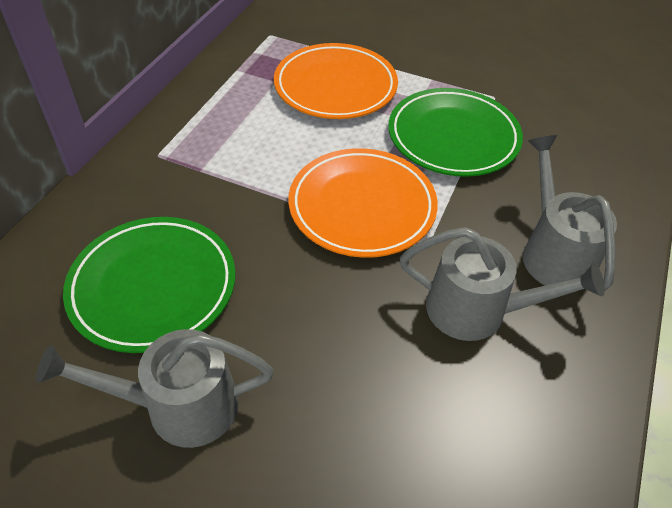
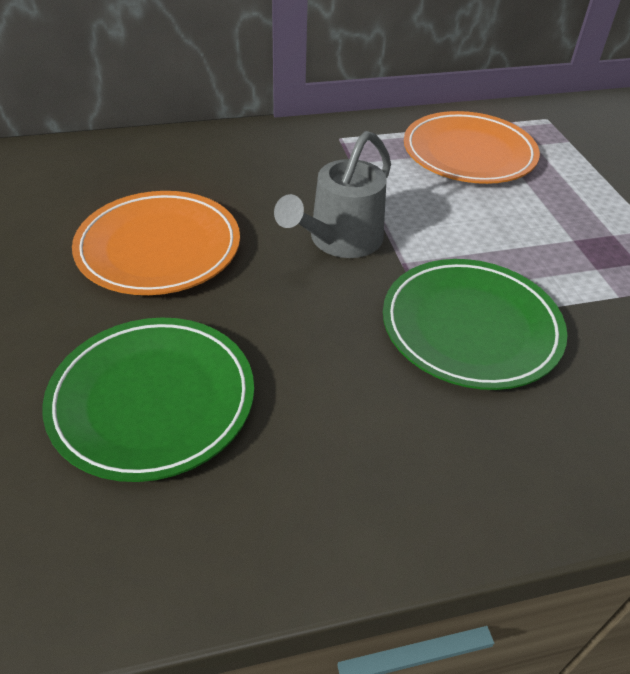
grey watering can: 3 -> 1

